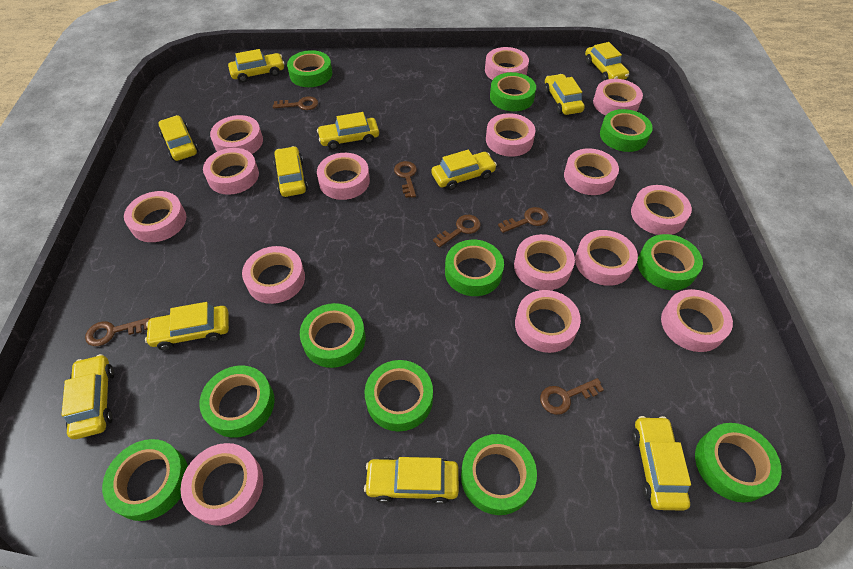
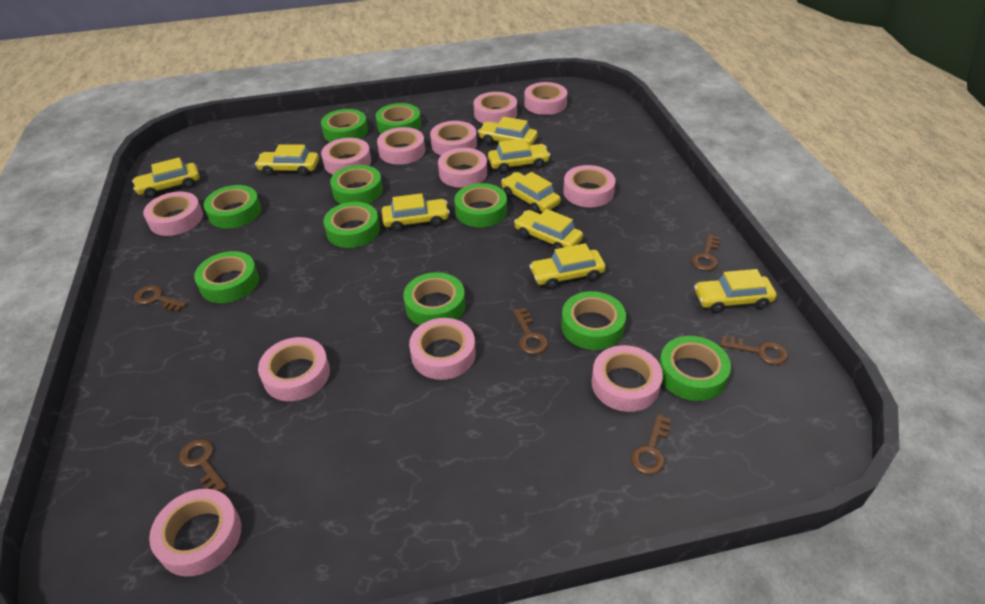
green tape: 11 -> 10
pink tape: 15 -> 12
yellow car: 11 -> 9

